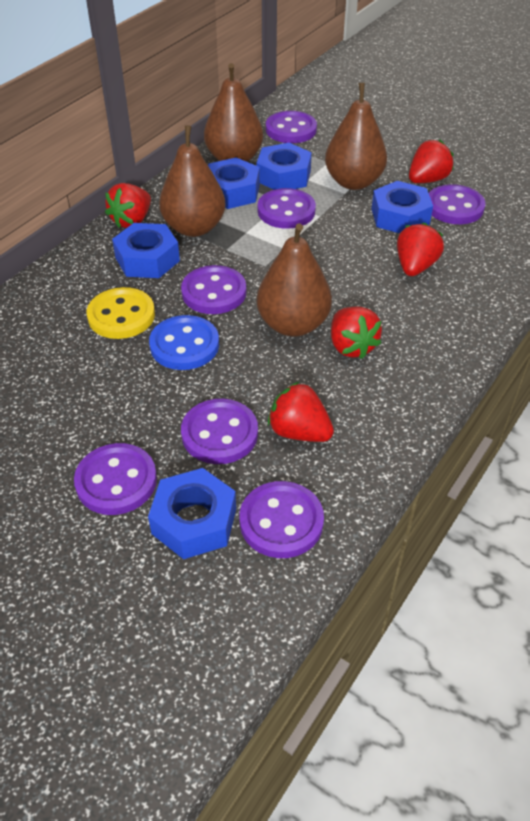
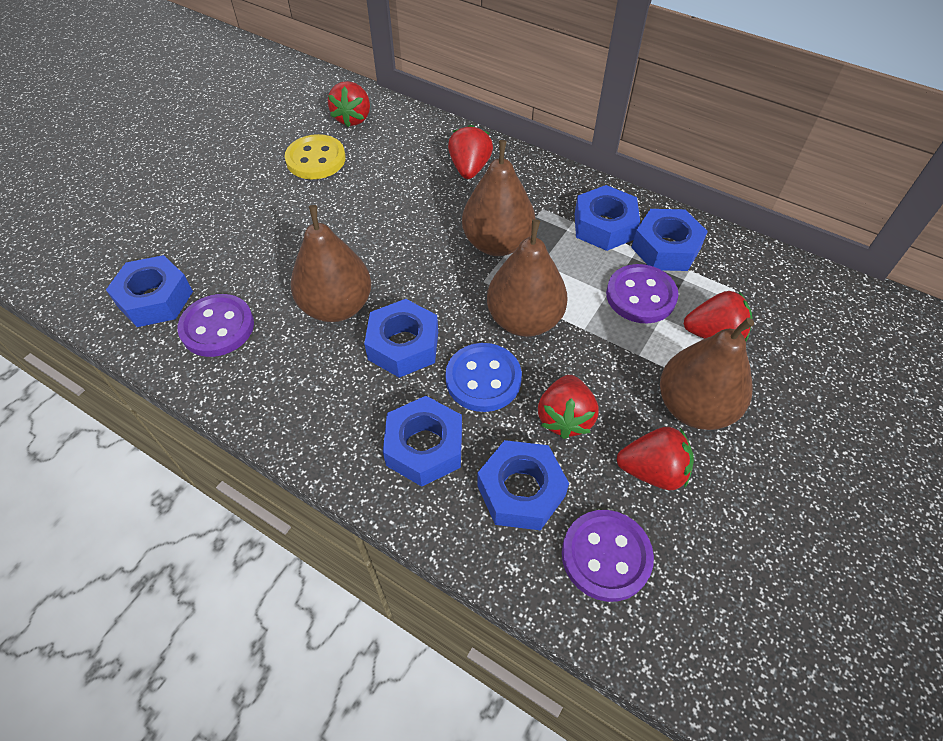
blue nut: 5 -> 6
purple button: 7 -> 3

